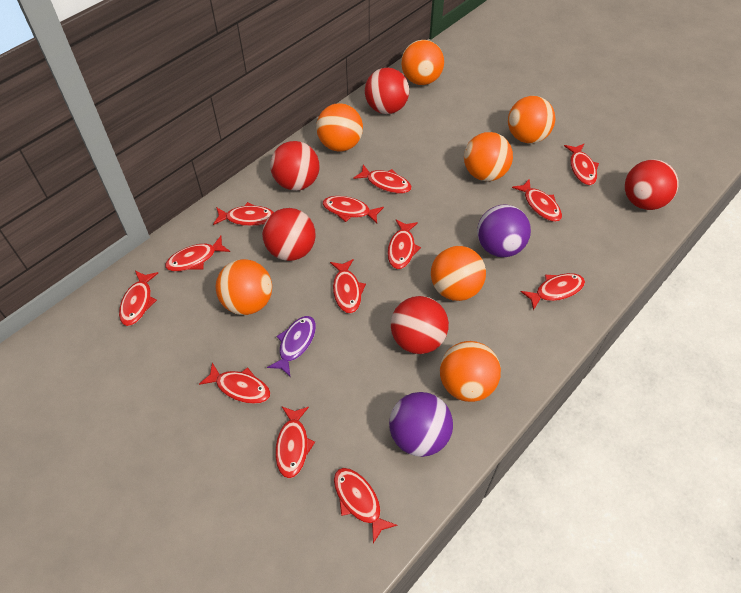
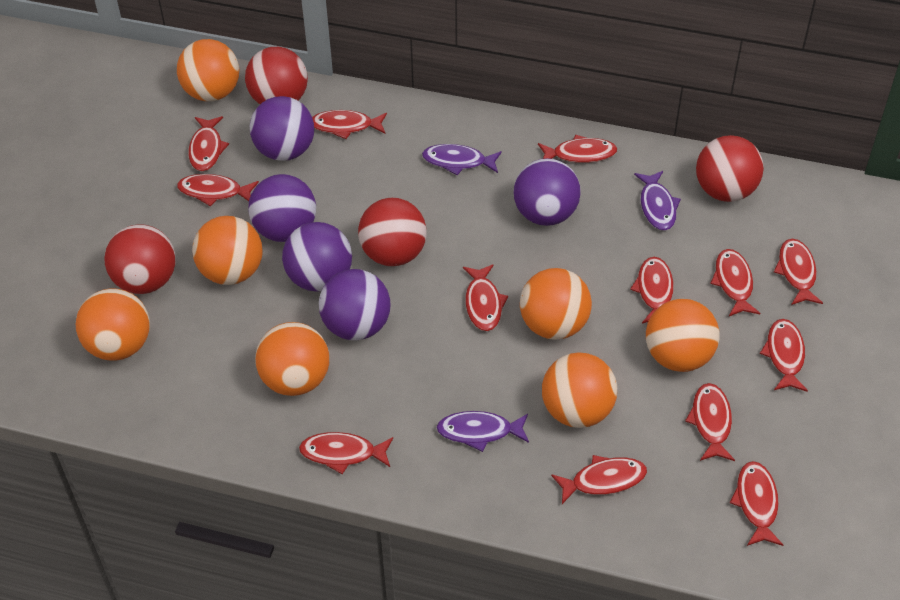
purple ball: 2 -> 5
purple fish: 1 -> 3
red ball: 5 -> 4

